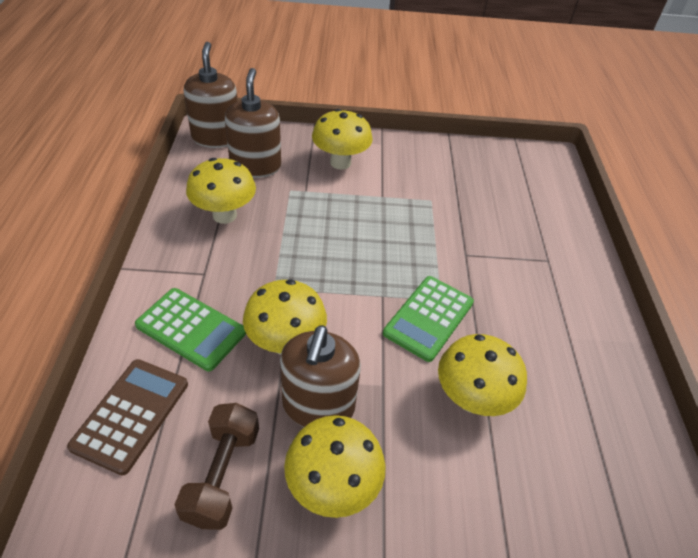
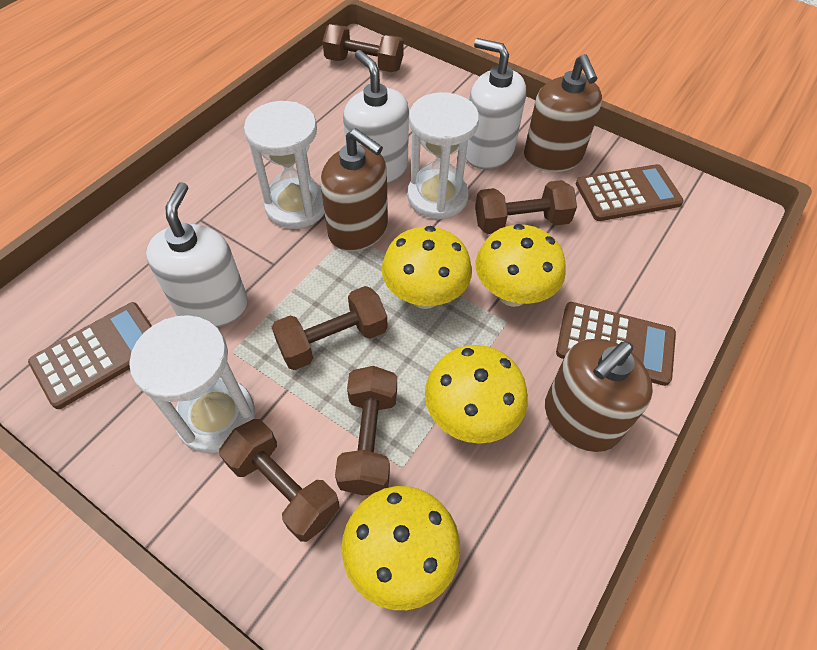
brown calculator: 1 -> 3
brown dumbbell: 1 -> 5
green calculator: 2 -> 0
white hourglass: 0 -> 3
white soap dispenser: 0 -> 3
yellow mushroom: 5 -> 4

